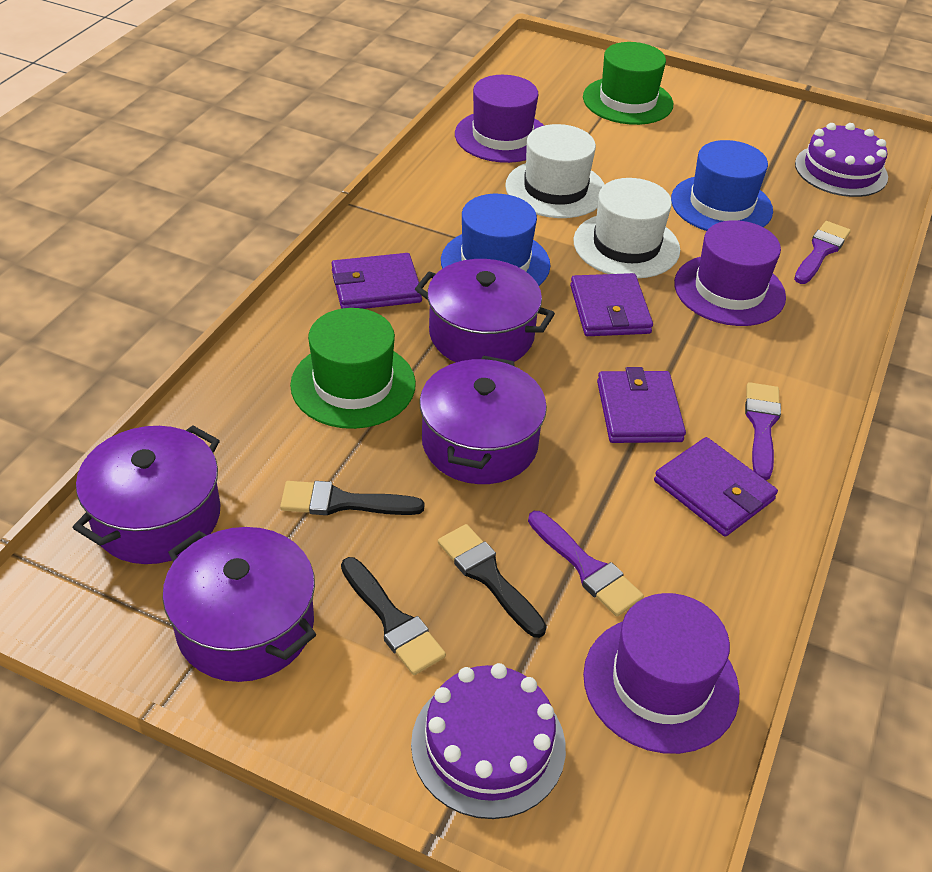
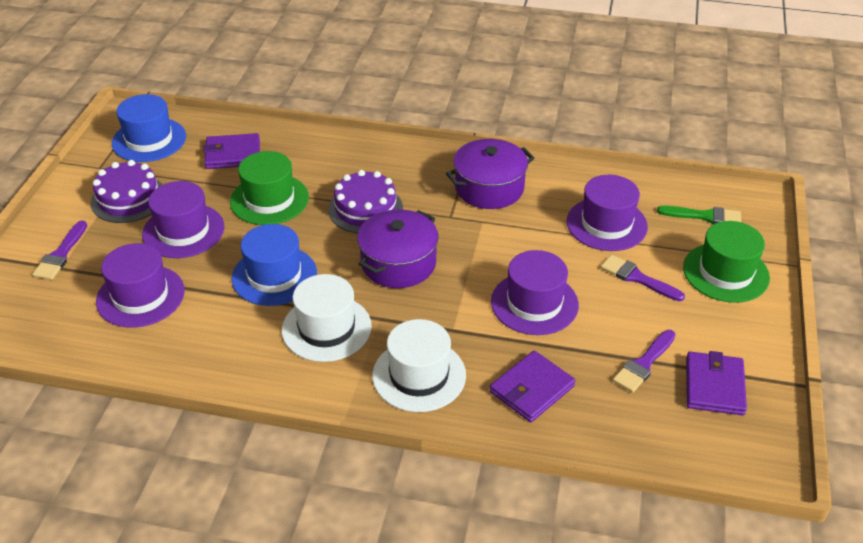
black brush: 3 -> 0
green brush: 0 -> 1
purple hat: 3 -> 4
purple pot: 4 -> 2
purple wallet: 4 -> 3

